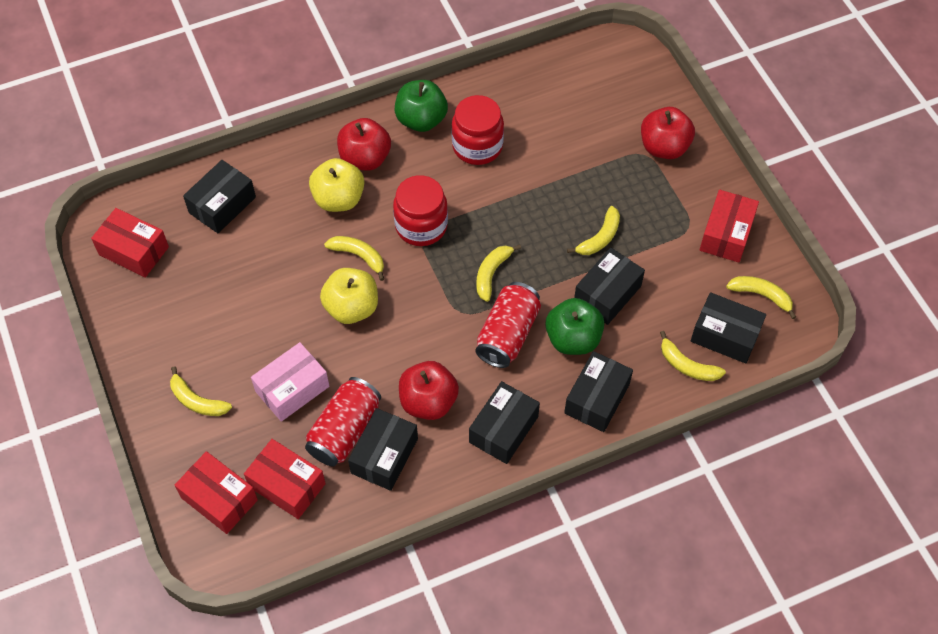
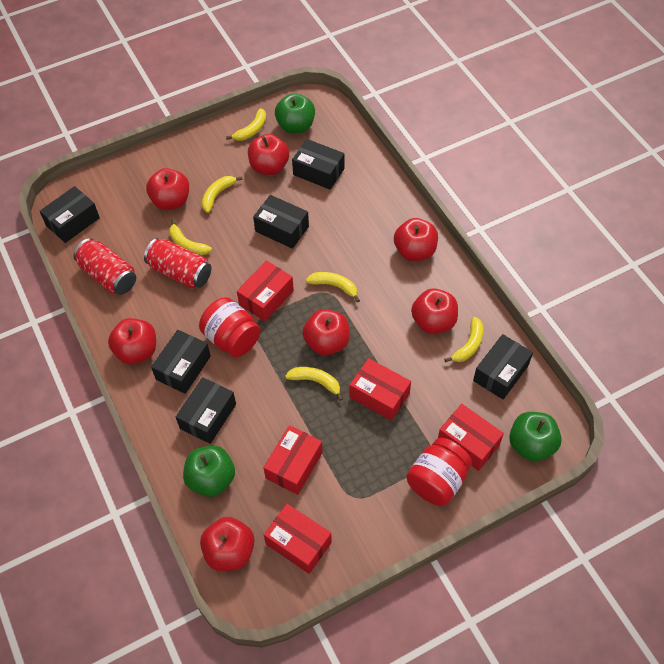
green apple: 2 -> 3
pink box: 1 -> 0
red apple: 3 -> 7
red box: 4 -> 5
yellow apple: 2 -> 0

